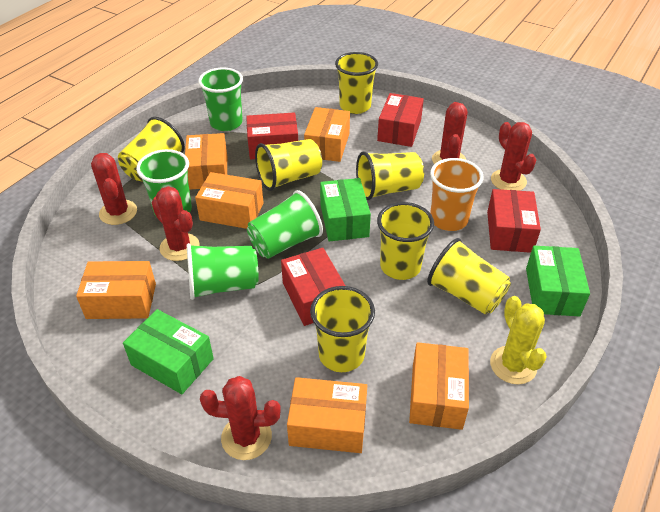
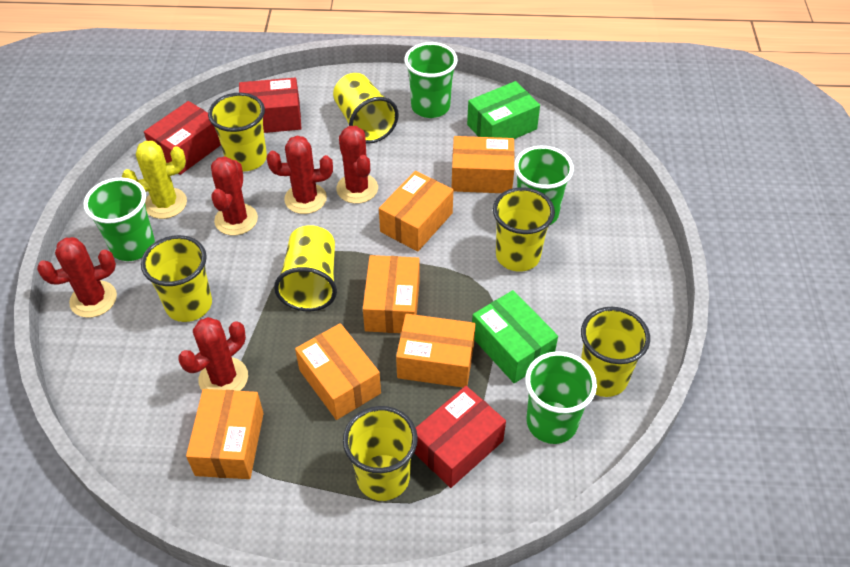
green box: 3 -> 2
orange cup: 1 -> 0
red box: 4 -> 3

